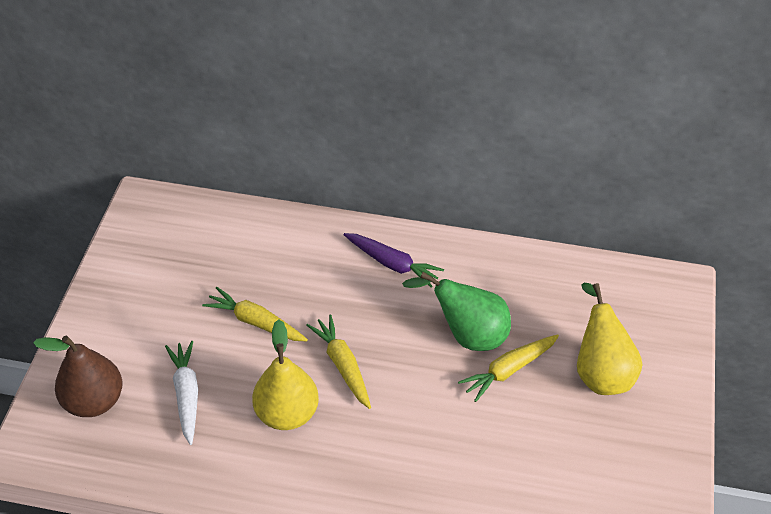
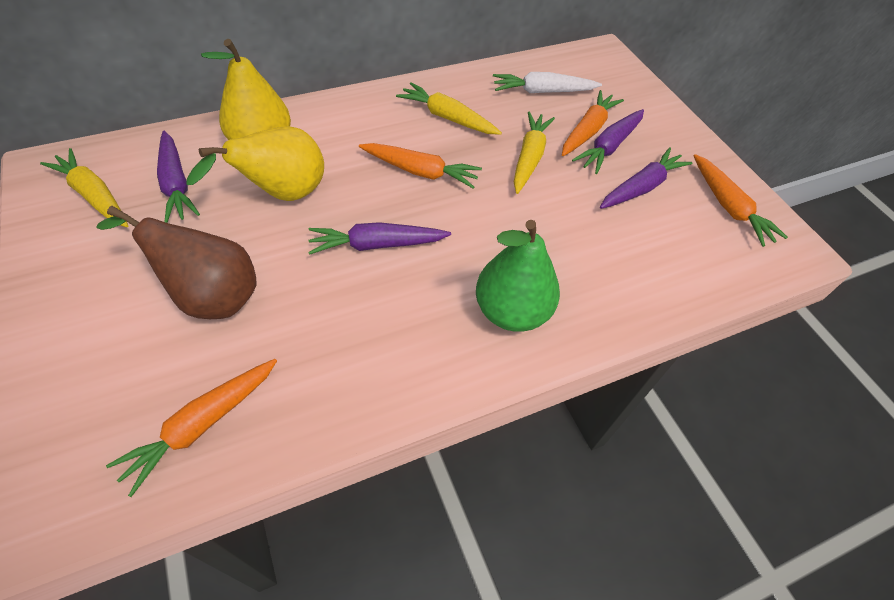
orange carrot: 0 -> 4
purple carrot: 1 -> 4

